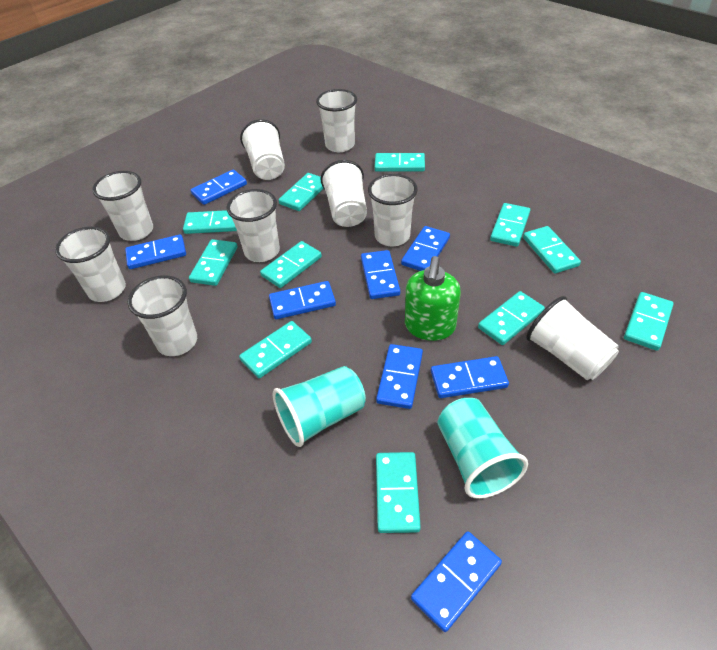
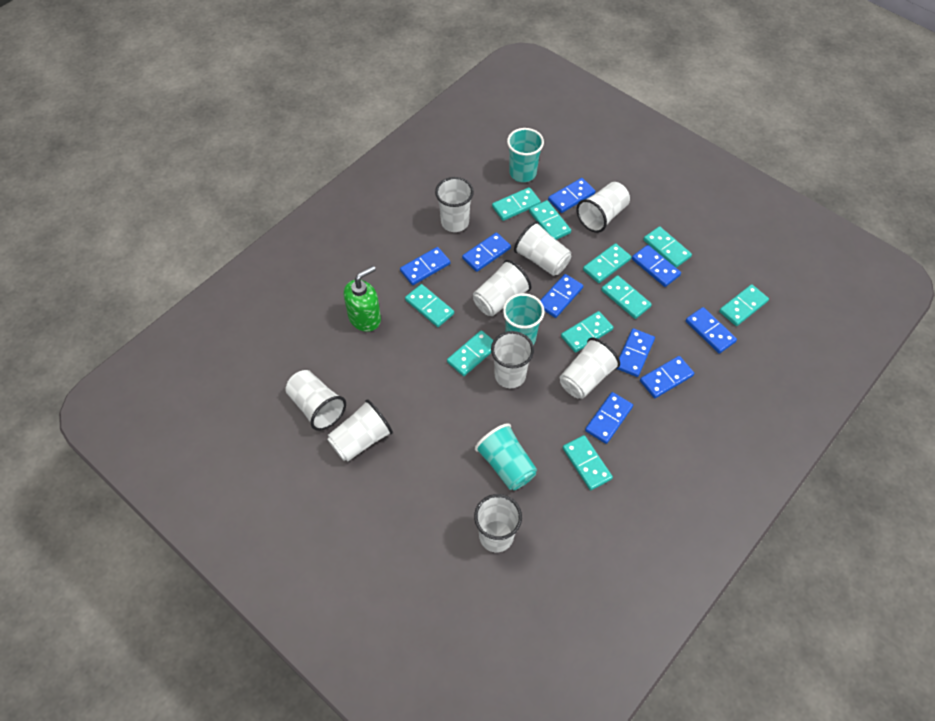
blue domino: 8 -> 9
turquoise cup: 2 -> 3
turquoise domino: 11 -> 10

